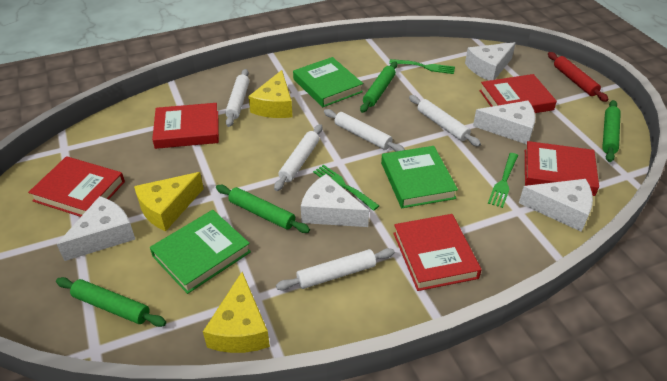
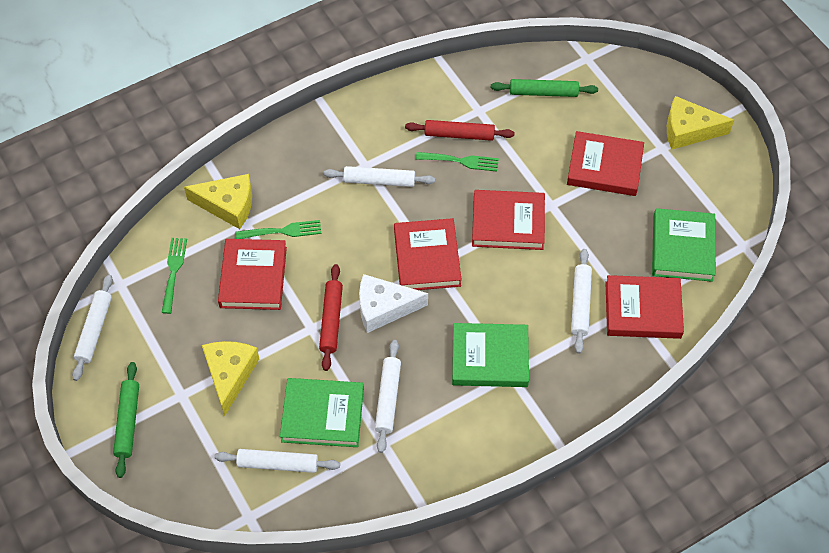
green rolling pin: 4 -> 2
red rolling pin: 1 -> 2
white cheese: 5 -> 1

